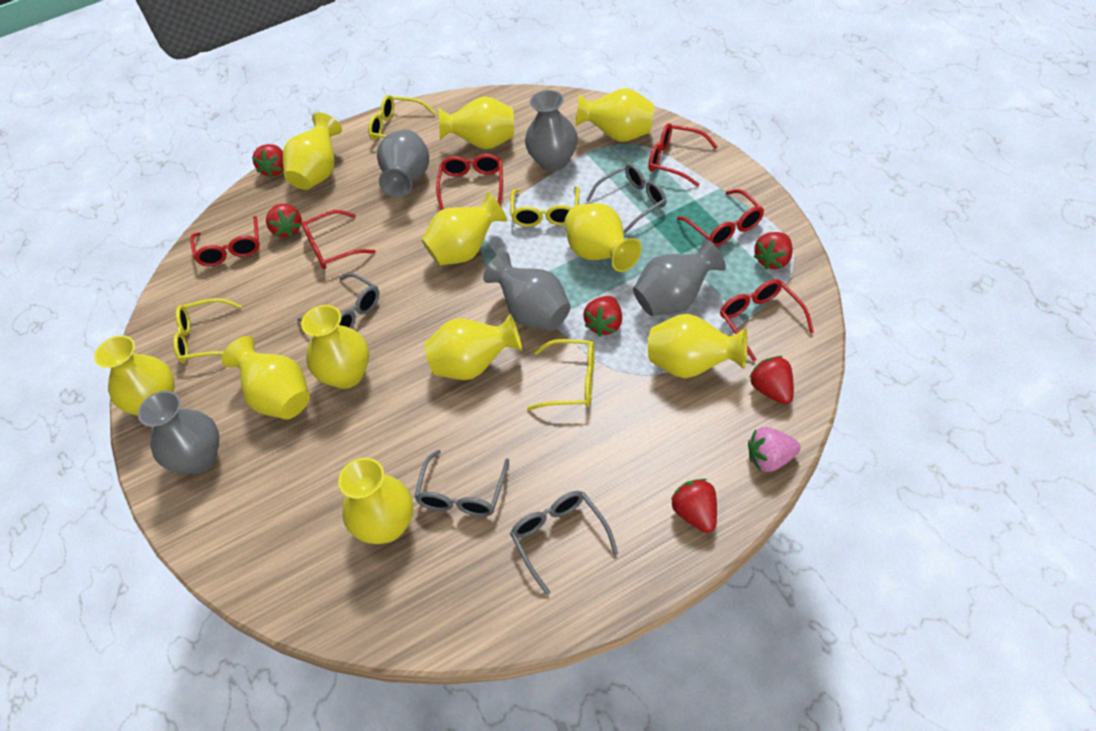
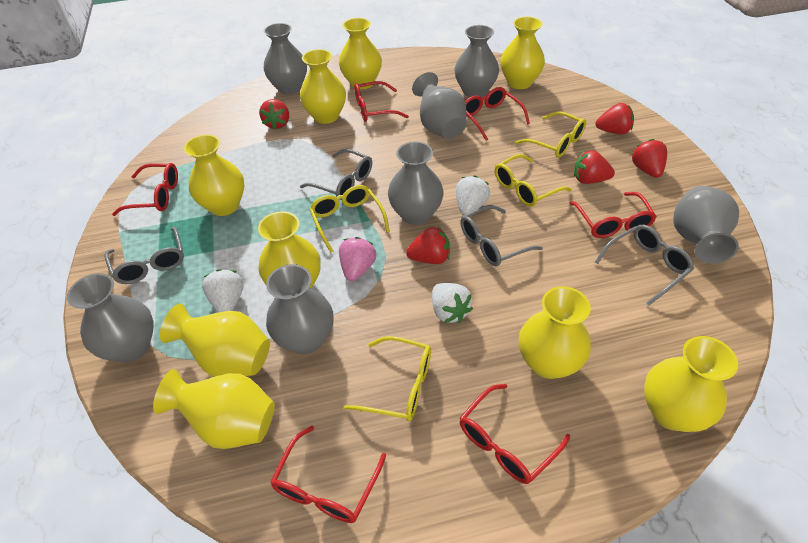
grey vase: 5 -> 7
red strawberry: 6 -> 5
white strawberry: 0 -> 3
yellow vase: 11 -> 9

